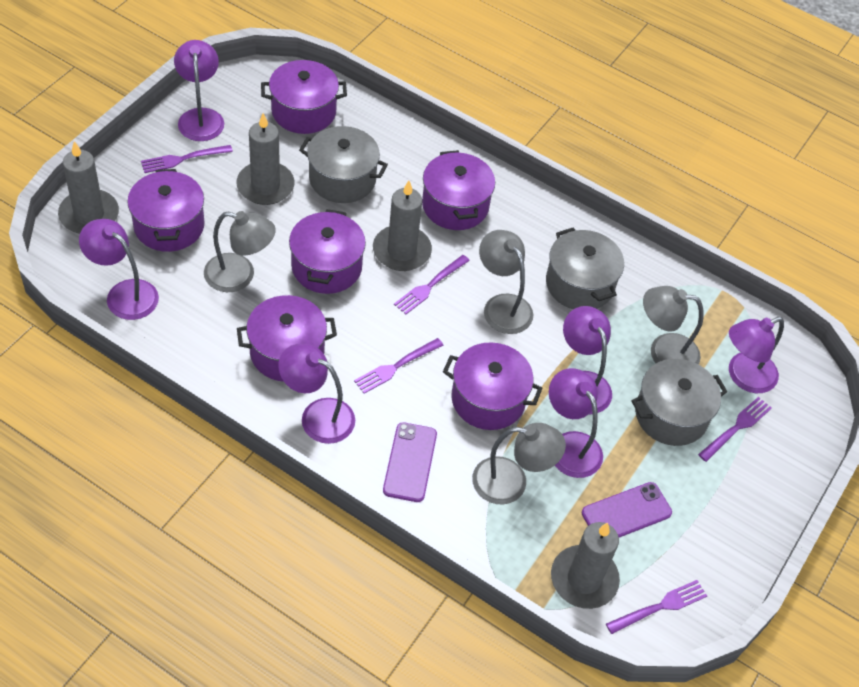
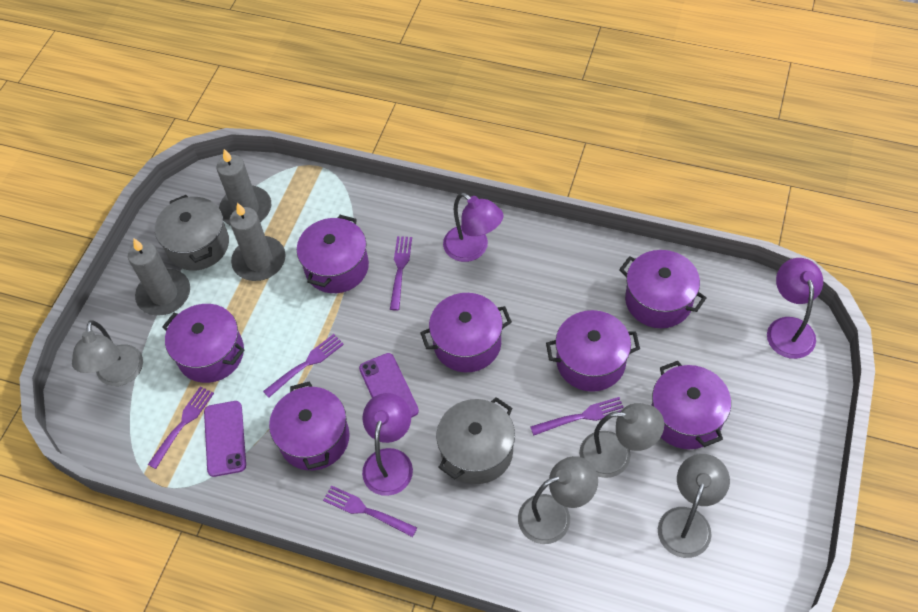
grey candle: 4 -> 3
grey pot: 3 -> 2
purple lamp: 6 -> 3
purple pot: 6 -> 7

